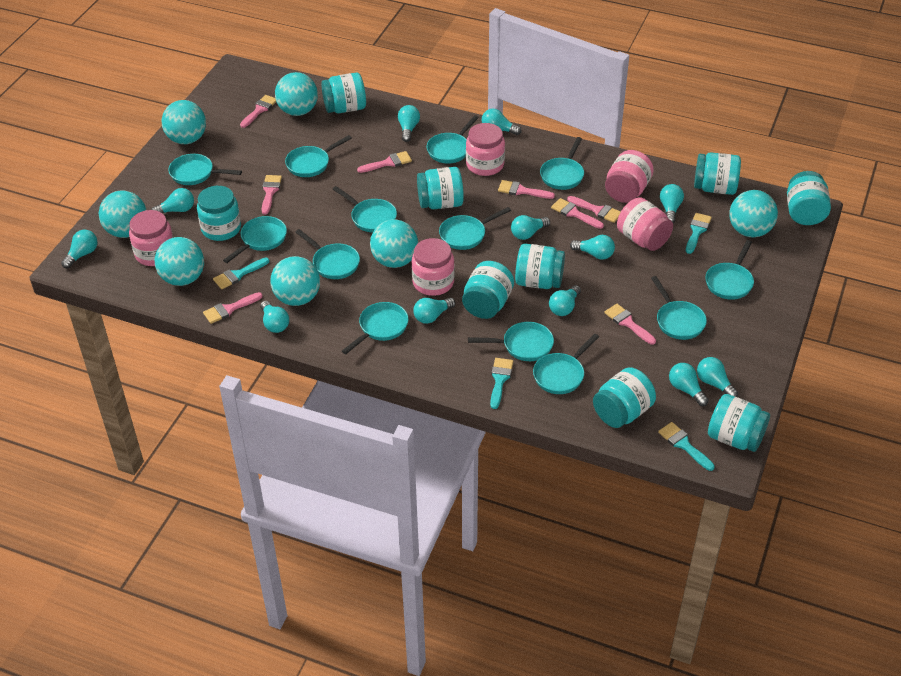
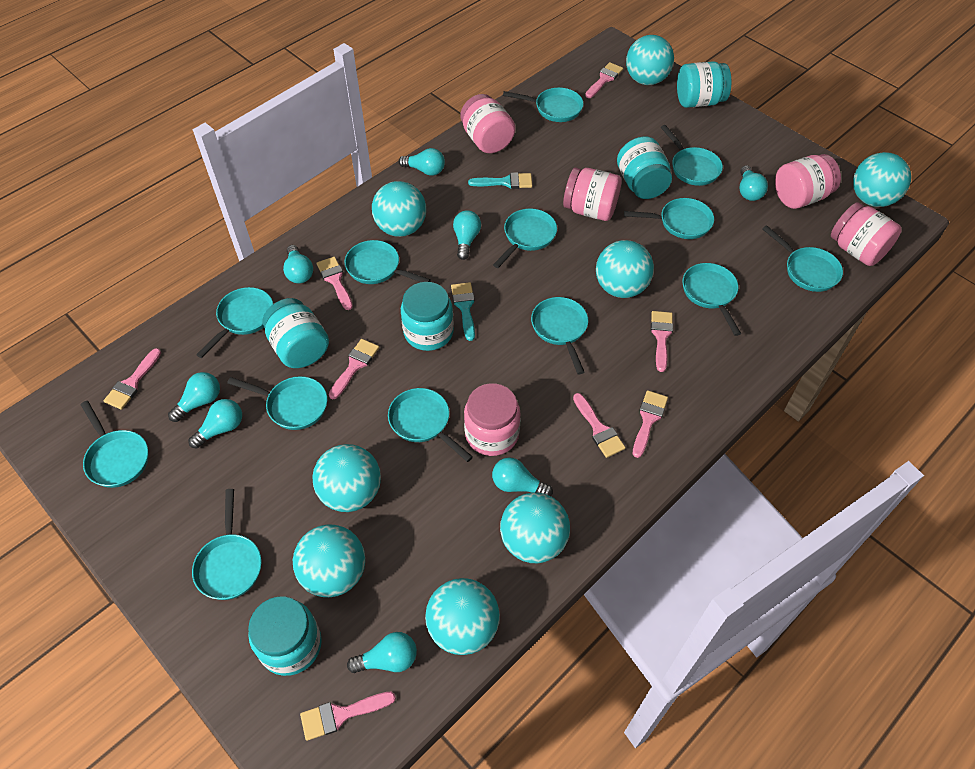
turquoise ball: 7 -> 8
turquoise brush: 4 -> 2
turquoise jar: 9 -> 5
turquoise light bulb: 12 -> 8

